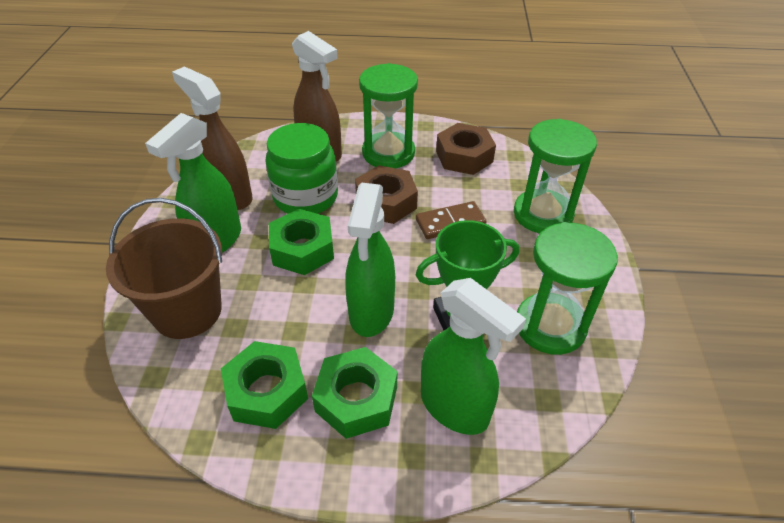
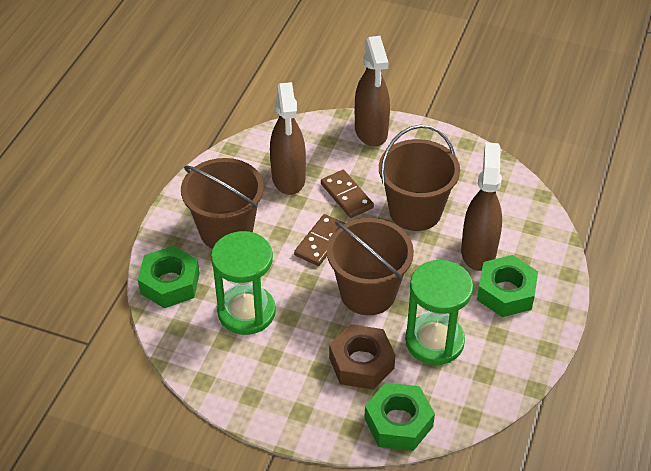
brown bucket: 1 -> 3
brown domino: 1 -> 2
brown nut: 2 -> 1
brown spray bottle: 2 -> 3
green hourglass: 3 -> 2
green jar: 1 -> 0
green spray bottle: 3 -> 0
green trophy: 1 -> 0

